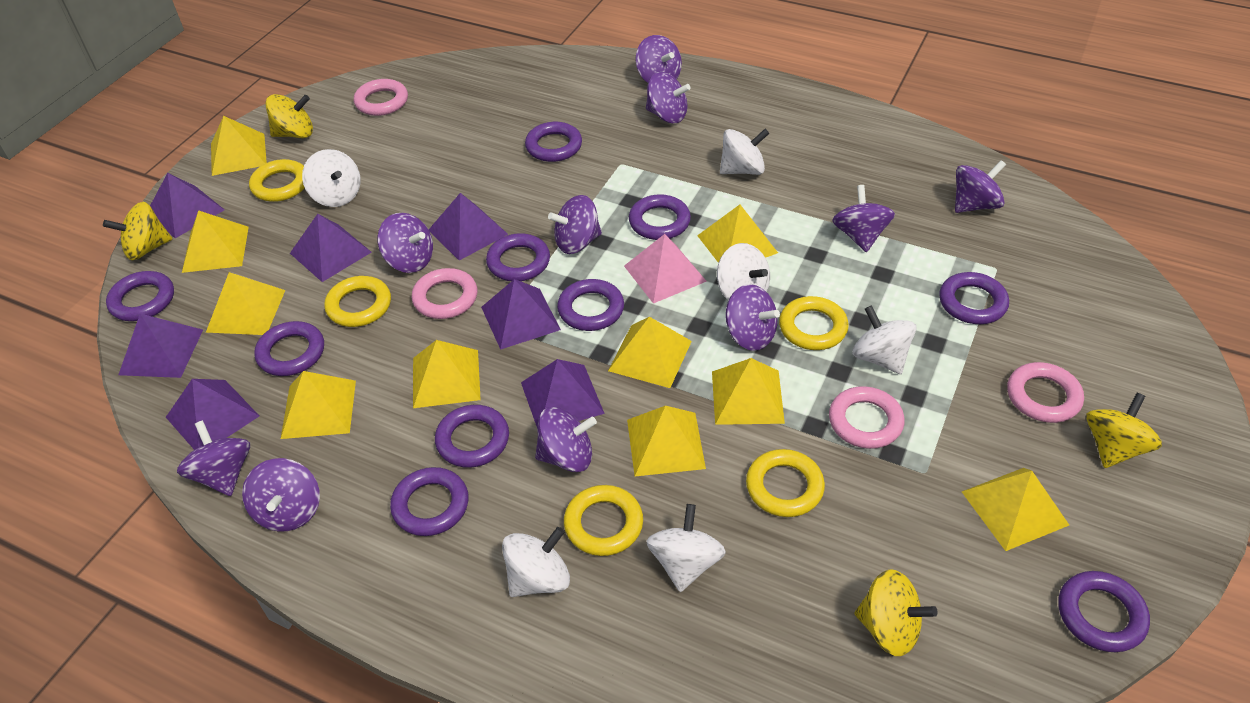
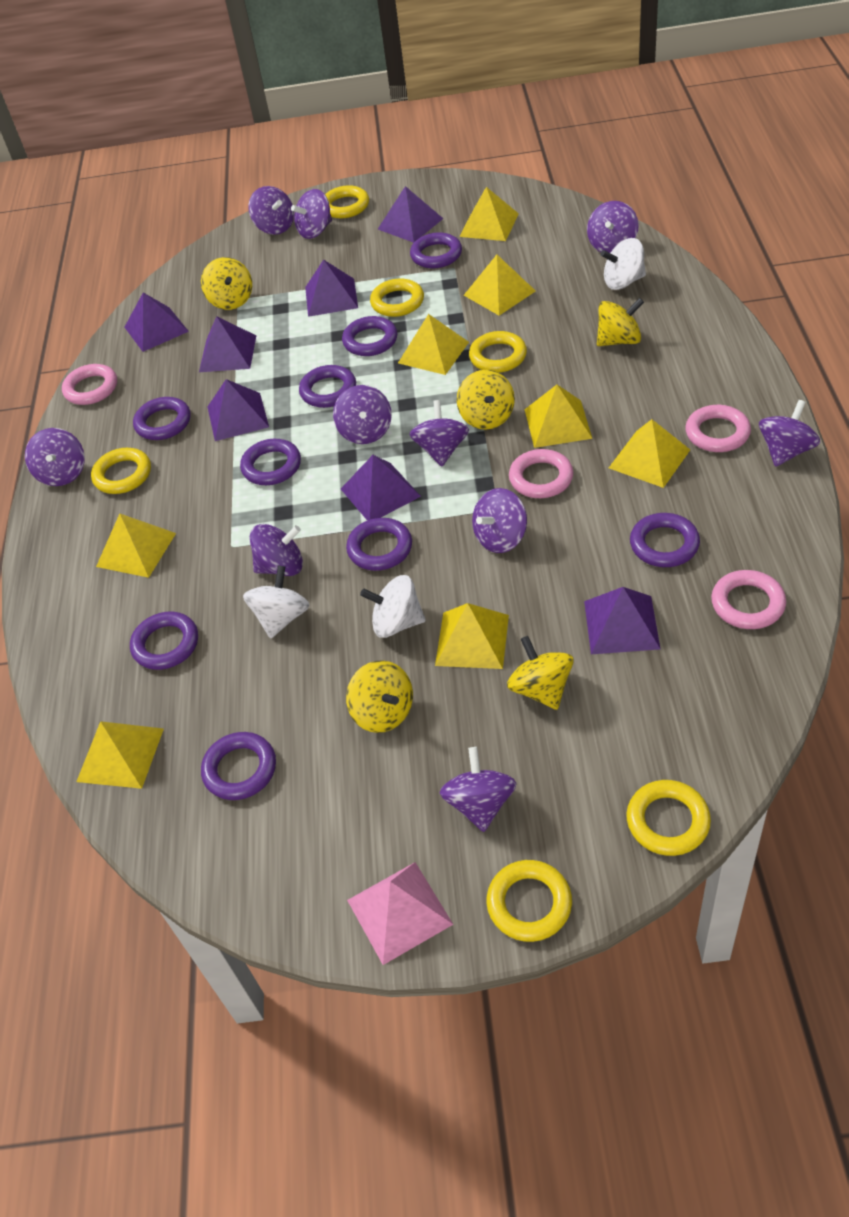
purple ring: 10 -> 9
white spinning top: 6 -> 3
yellow pyramid: 10 -> 8
yellow ring: 5 -> 6
yellow spinning top: 4 -> 5

